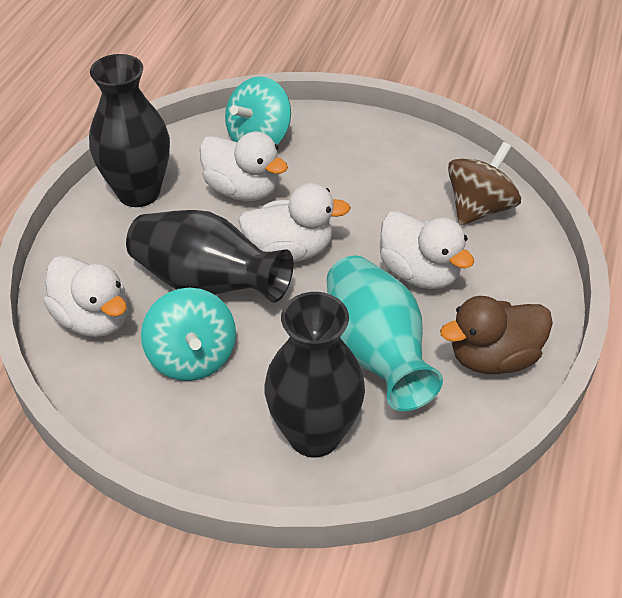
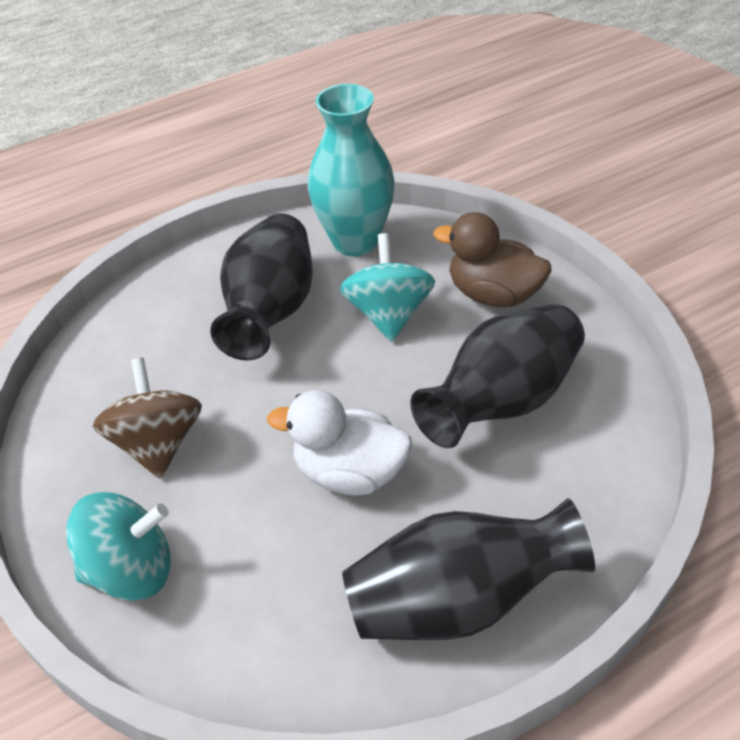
white duck: 4 -> 1

